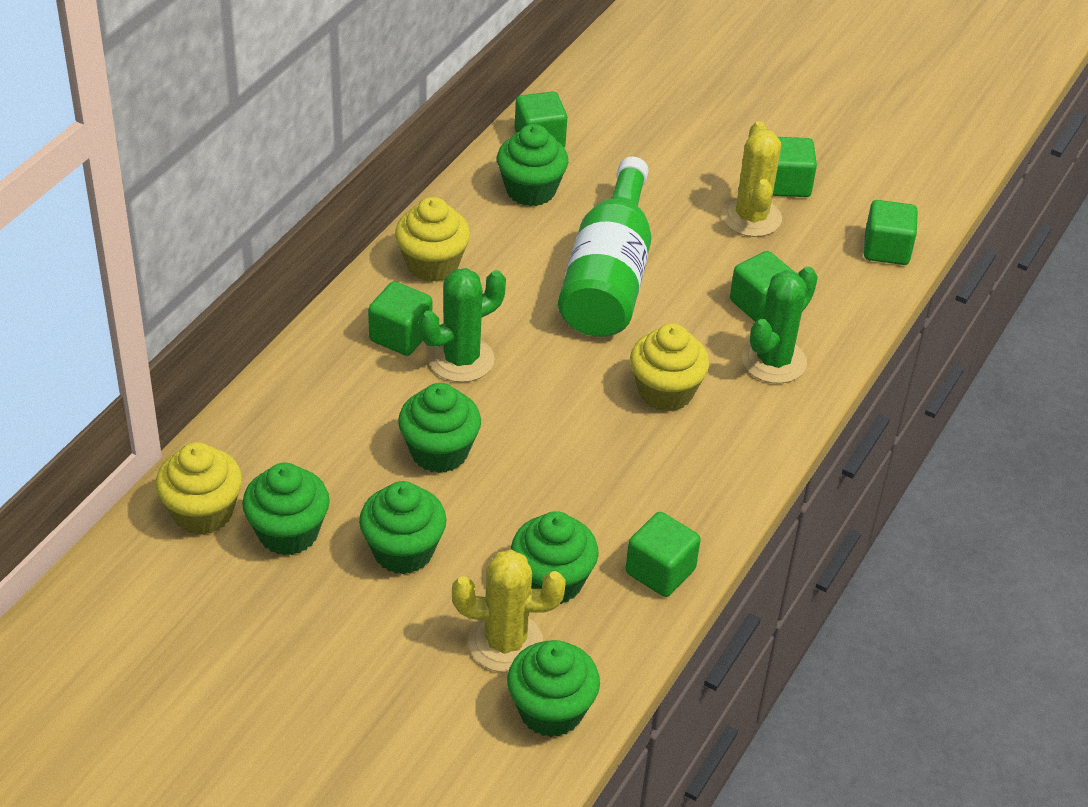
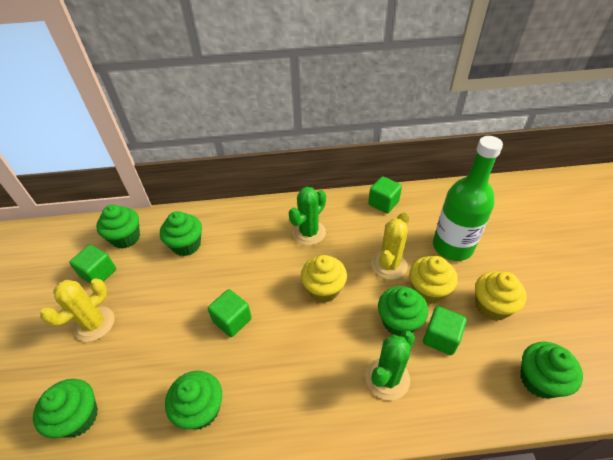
green cube: 6 -> 4

